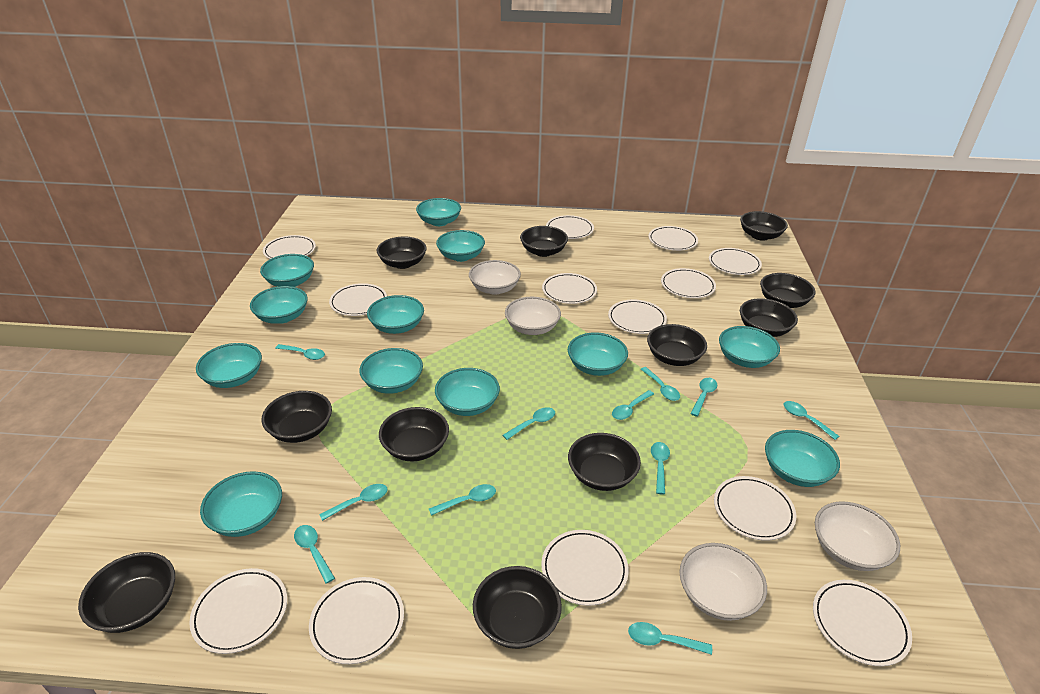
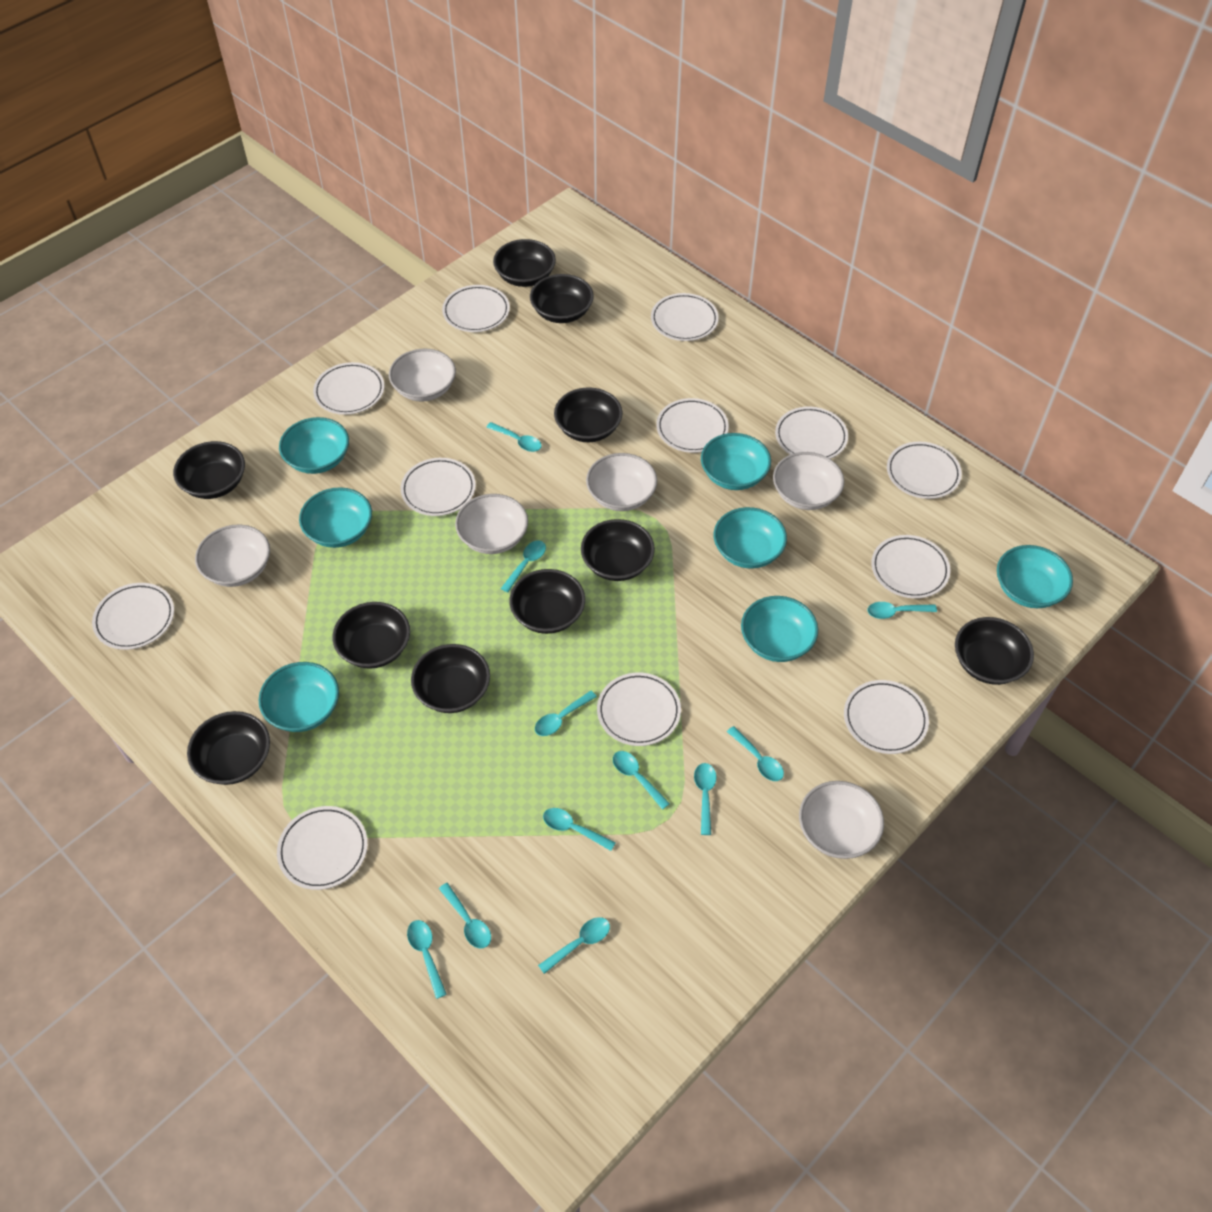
black bowl: 11 -> 10
turquoise bowl: 12 -> 7
white bowl: 4 -> 6
white plate: 13 -> 12

